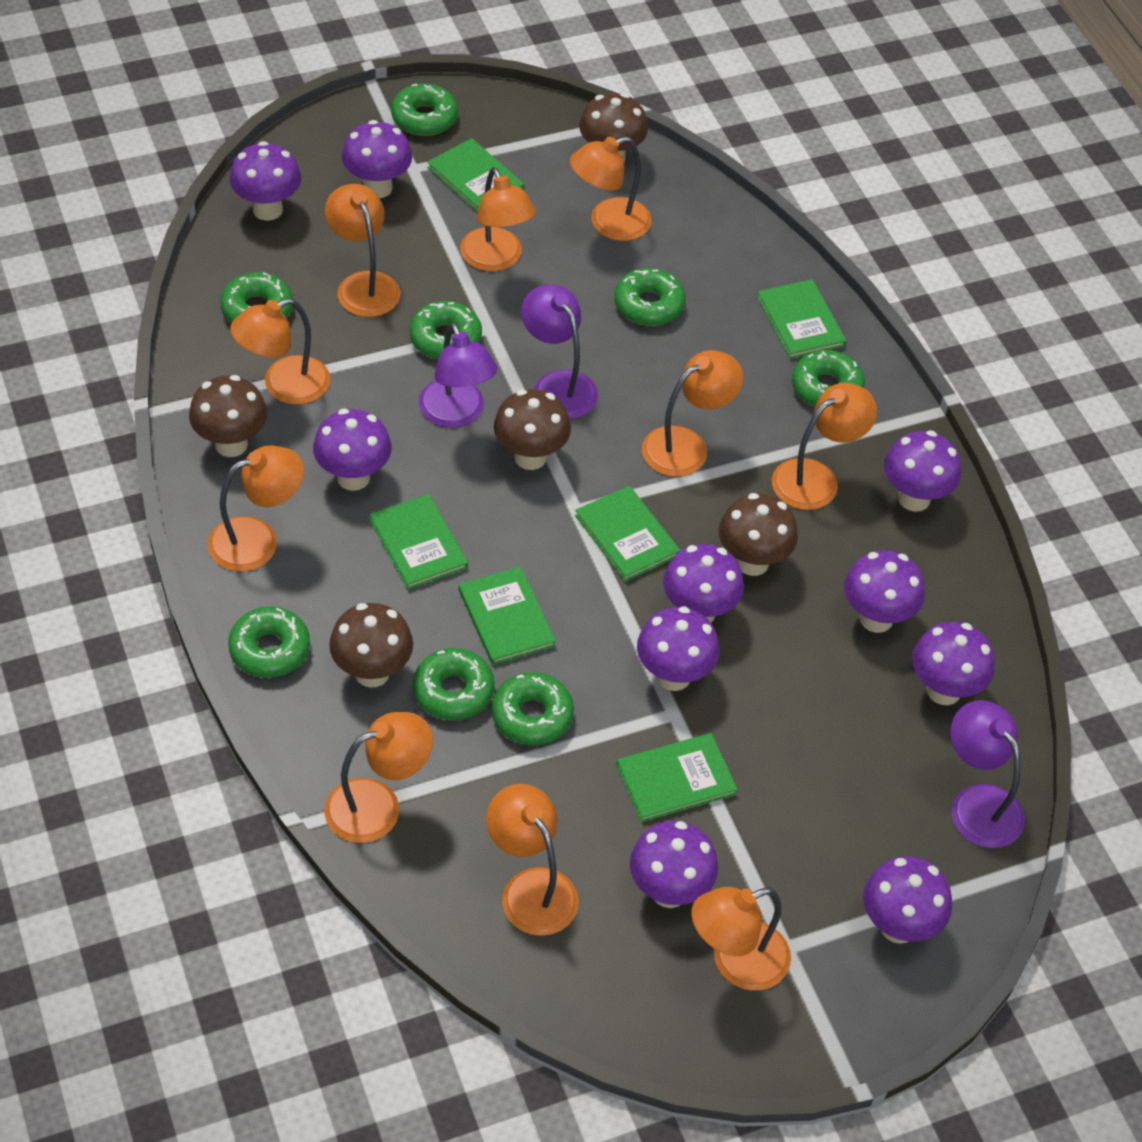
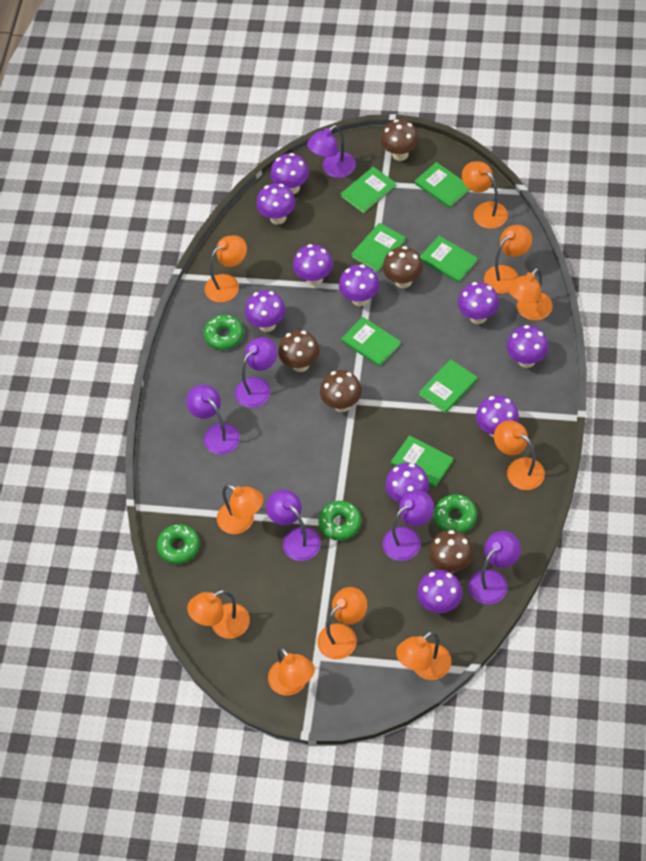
green book: 6 -> 7
green donut: 8 -> 4
purple lamp: 3 -> 6

